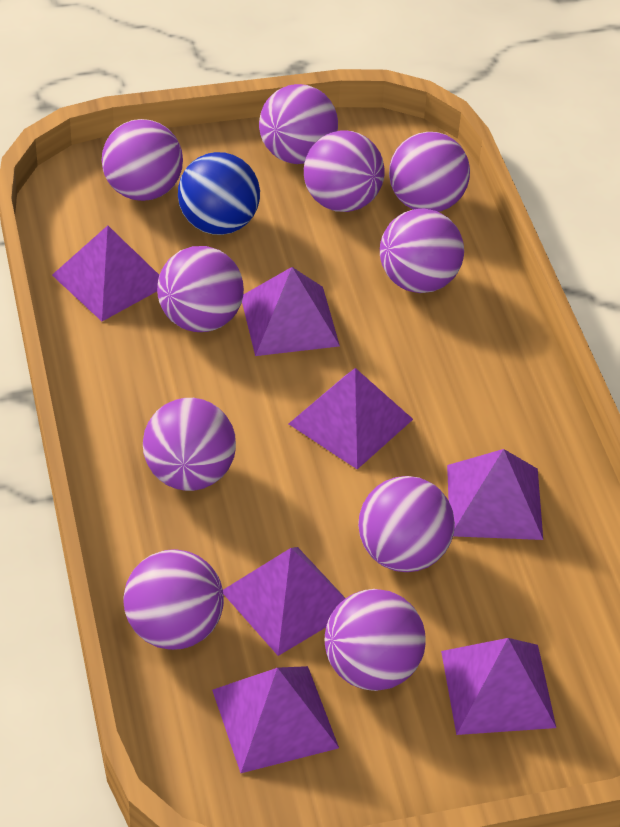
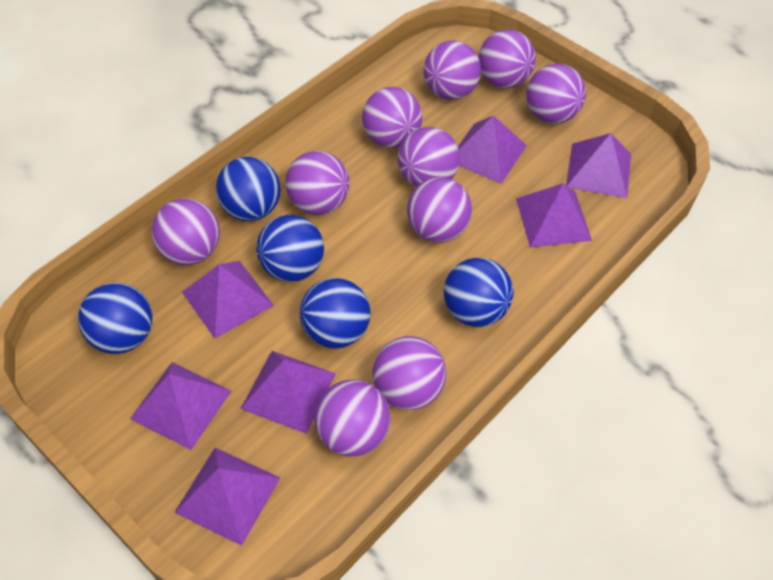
blue ball: 1 -> 5

